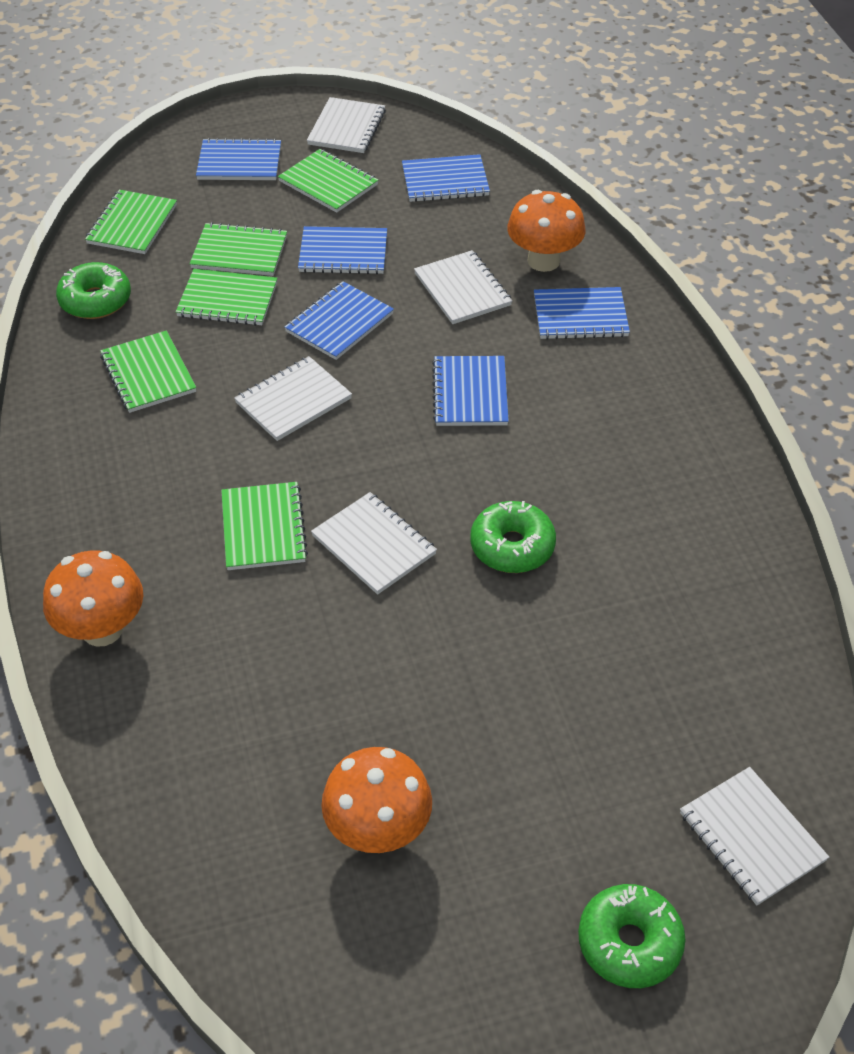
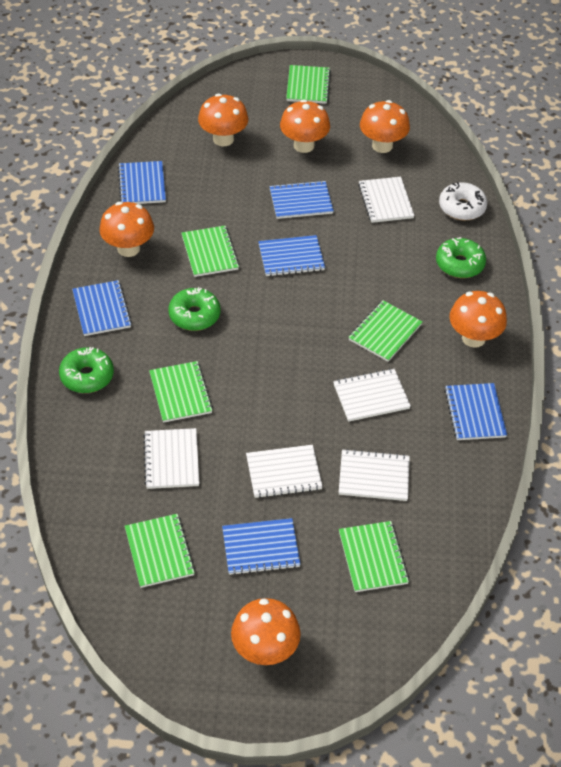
orange mushroom: 3 -> 6
white donut: 0 -> 1

